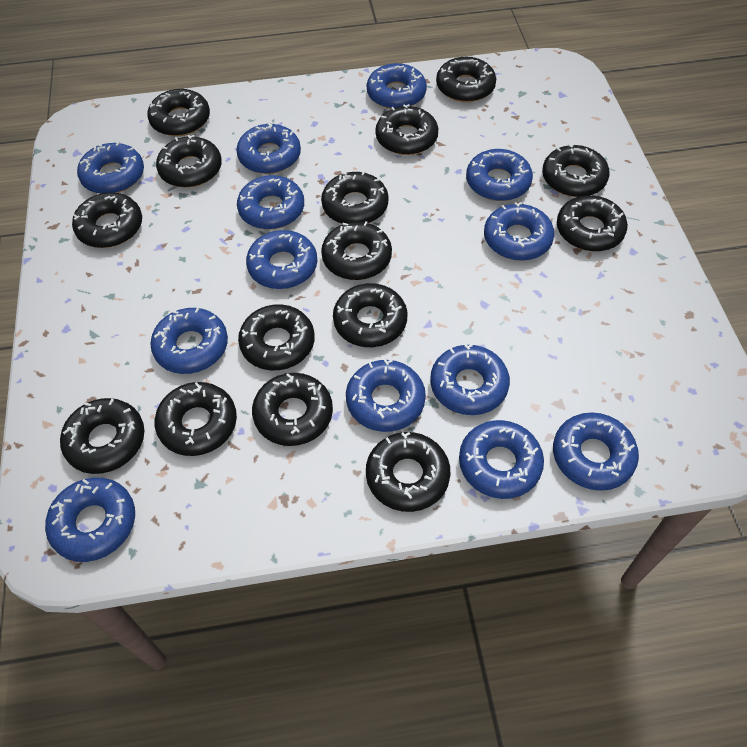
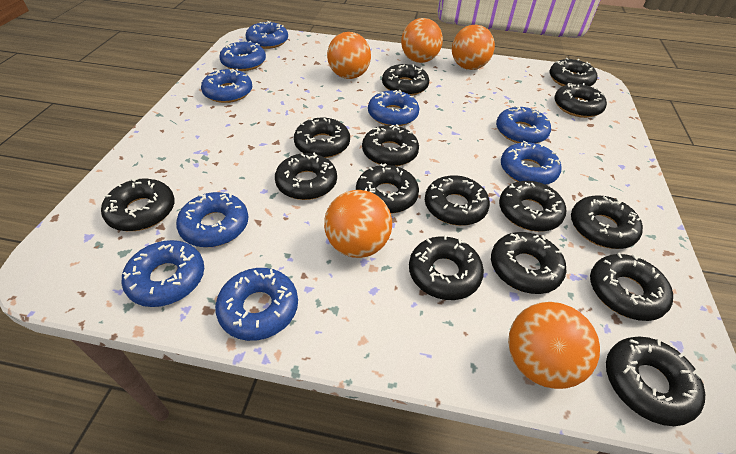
blue donut: 13 -> 9
orange ball: 0 -> 5

